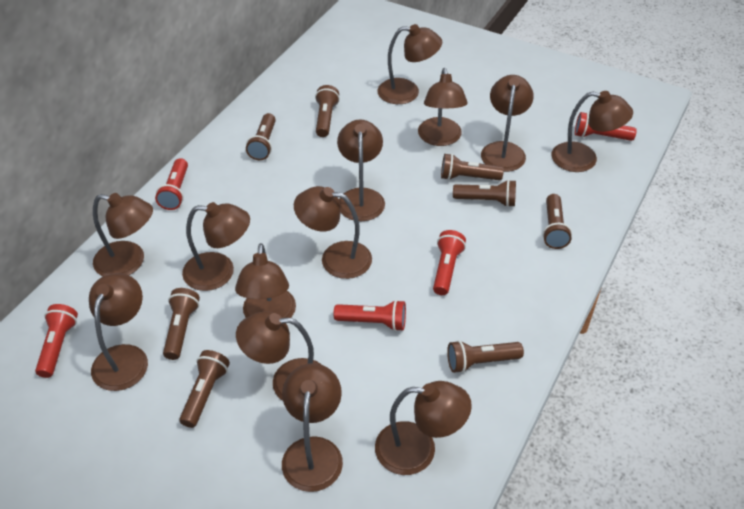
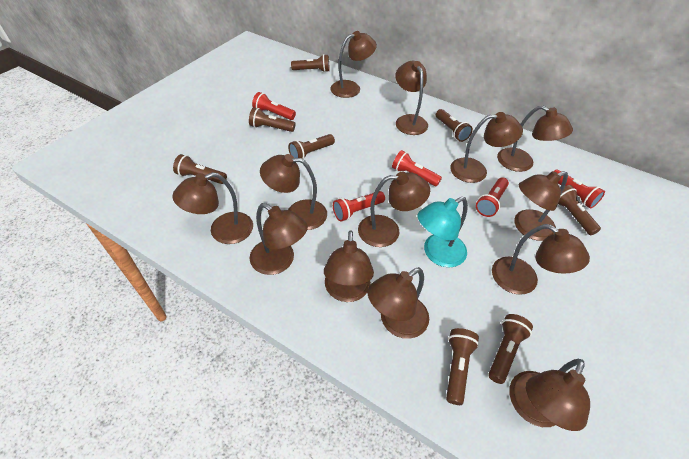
turquoise lamp: 0 -> 1

